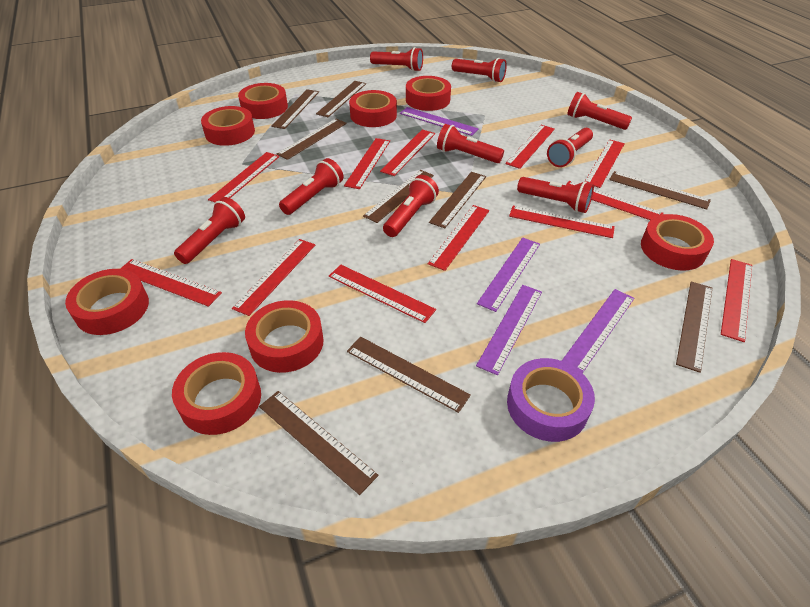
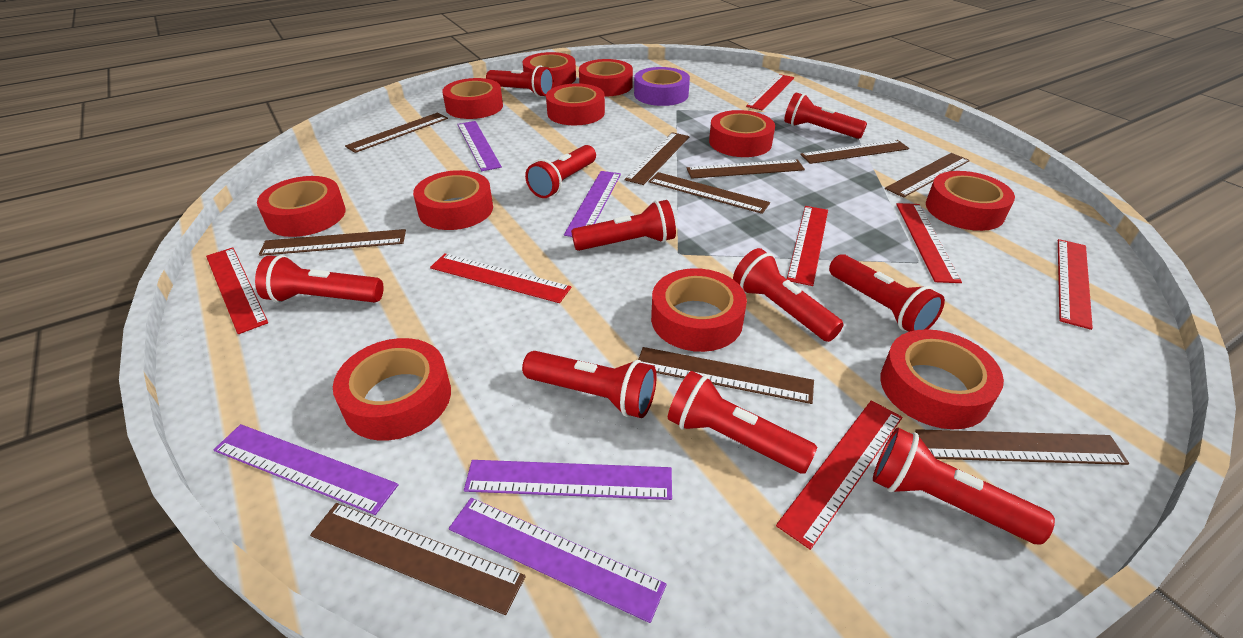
brown ruler: 9 -> 10
purple ruler: 4 -> 5
red flashlight: 9 -> 10
red ruler: 12 -> 7
red tape: 8 -> 11

